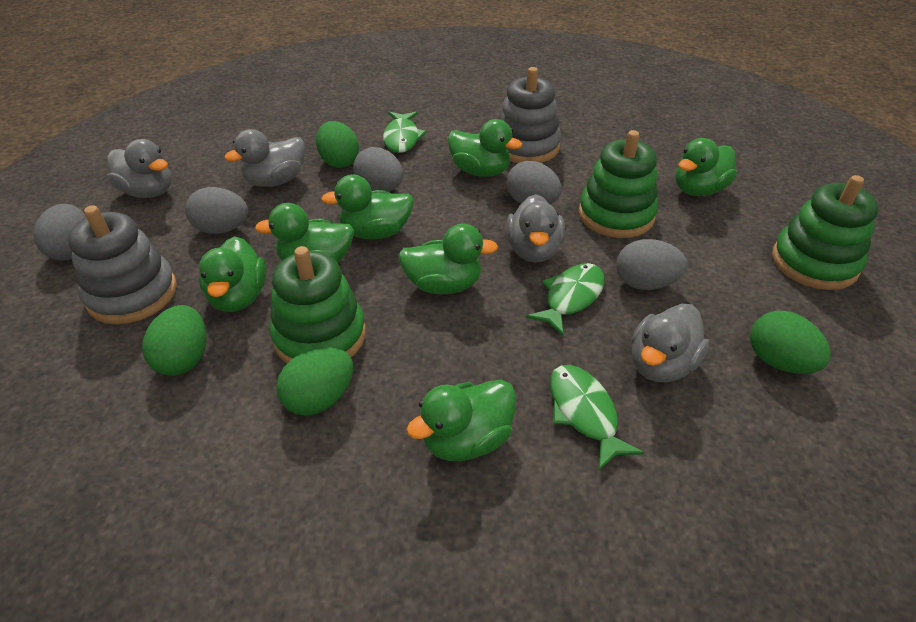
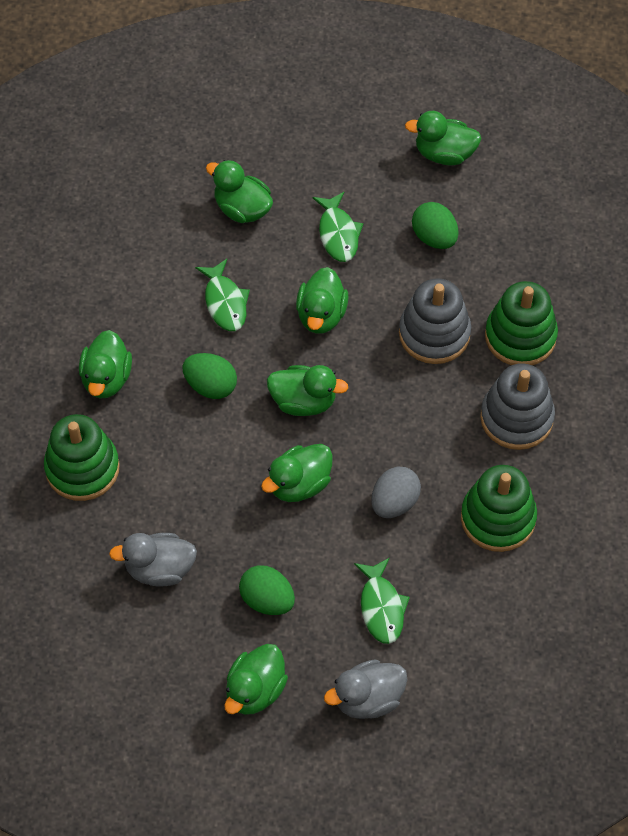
green egg: 4 -> 3
grey duck: 4 -> 2
grey egg: 5 -> 1

